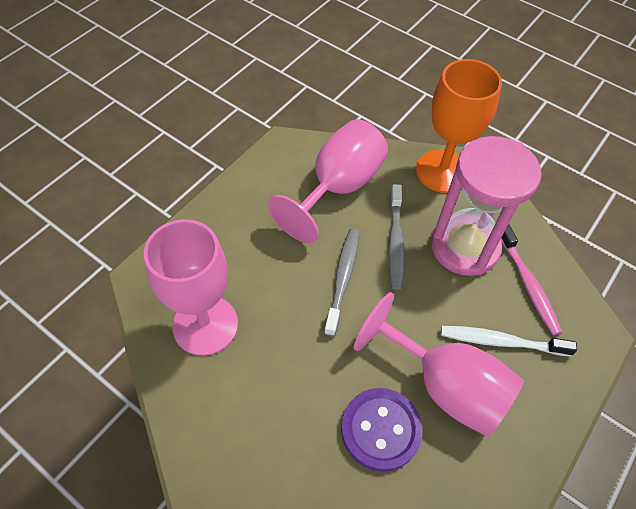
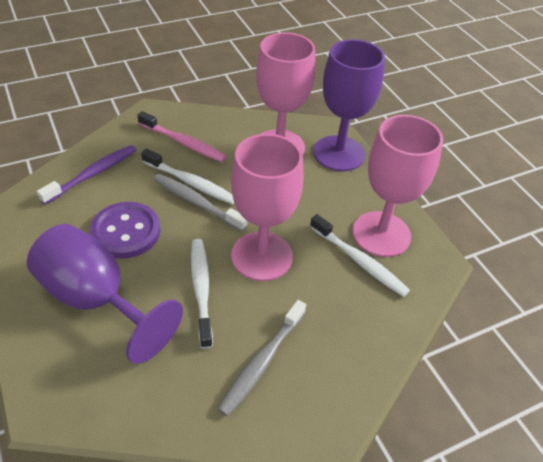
orange goblet: 1 -> 0
pink hourglass: 1 -> 0
purple goblet: 0 -> 2
purple toothbrush: 0 -> 1
white toothbrush: 1 -> 3

